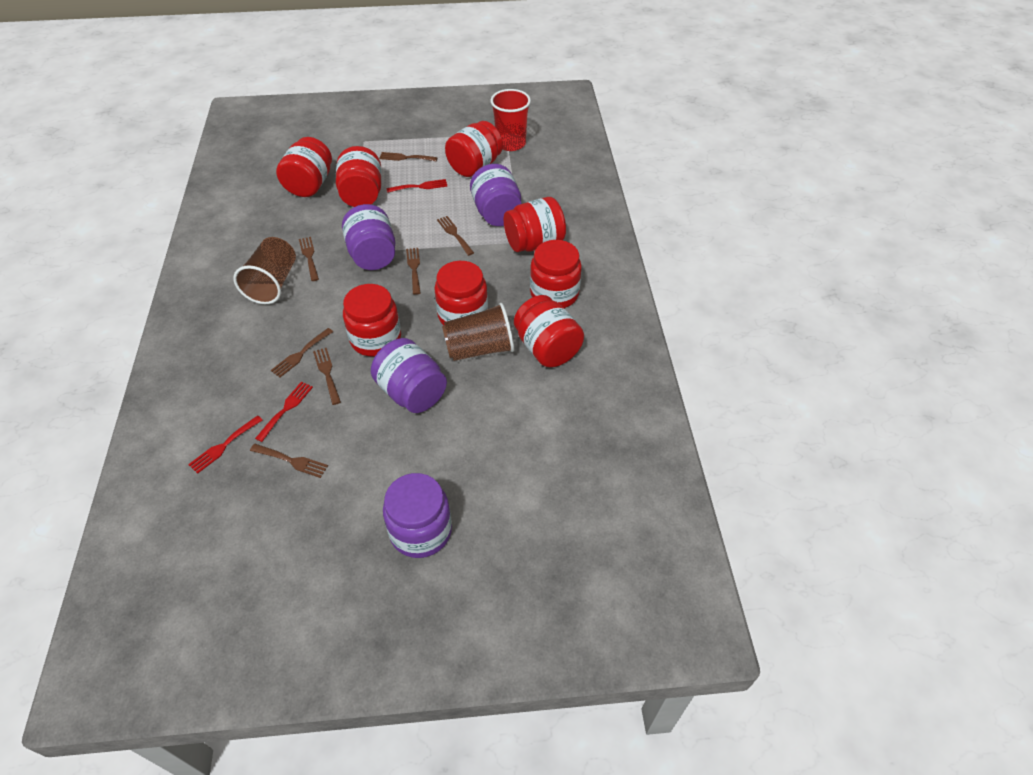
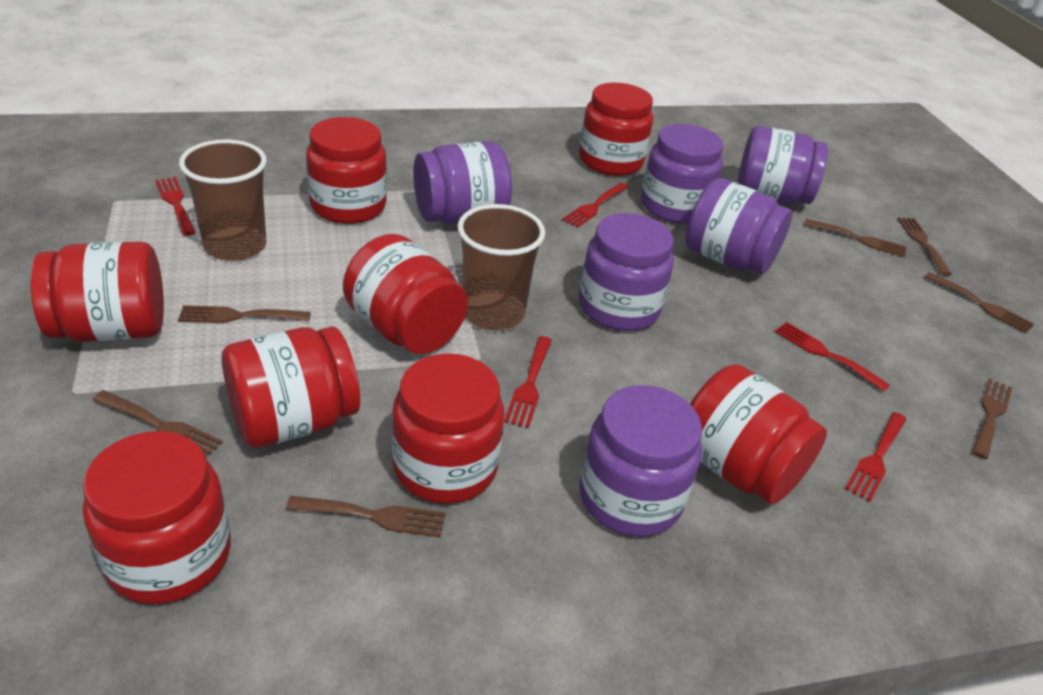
purple jar: 4 -> 6
red cup: 1 -> 0
red fork: 3 -> 5

